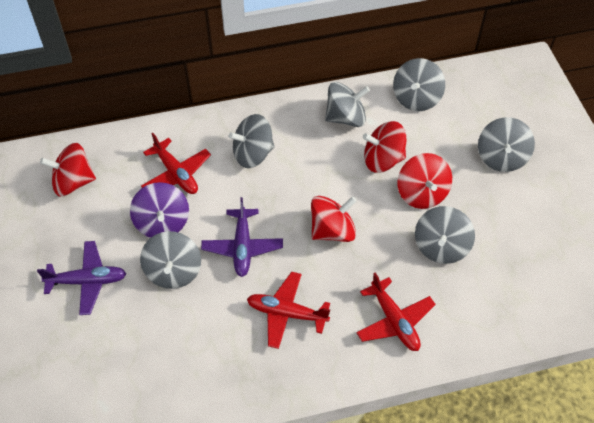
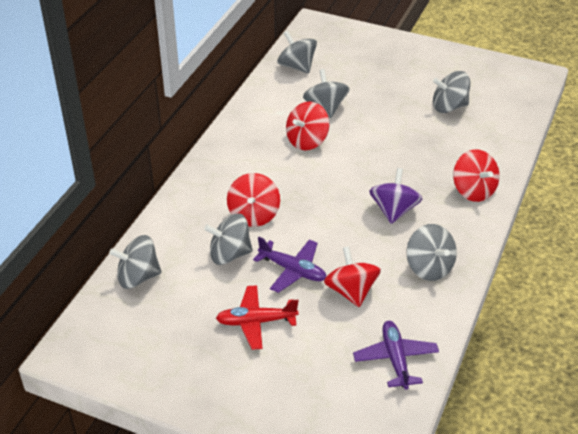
red plane: 3 -> 1

